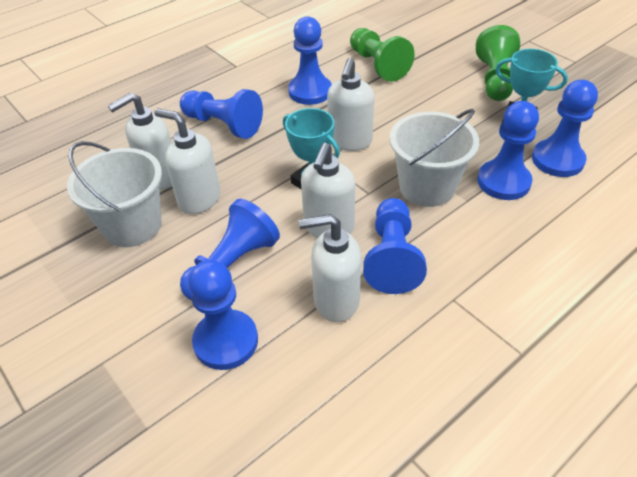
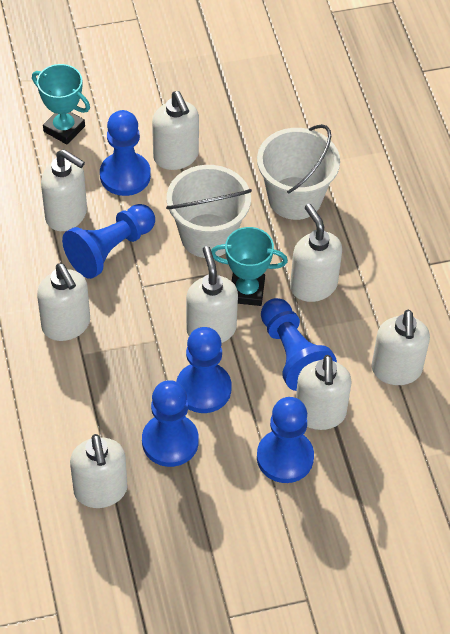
blue pawn: 7 -> 6
green pawn: 2 -> 0
white soap dispenser: 5 -> 8

